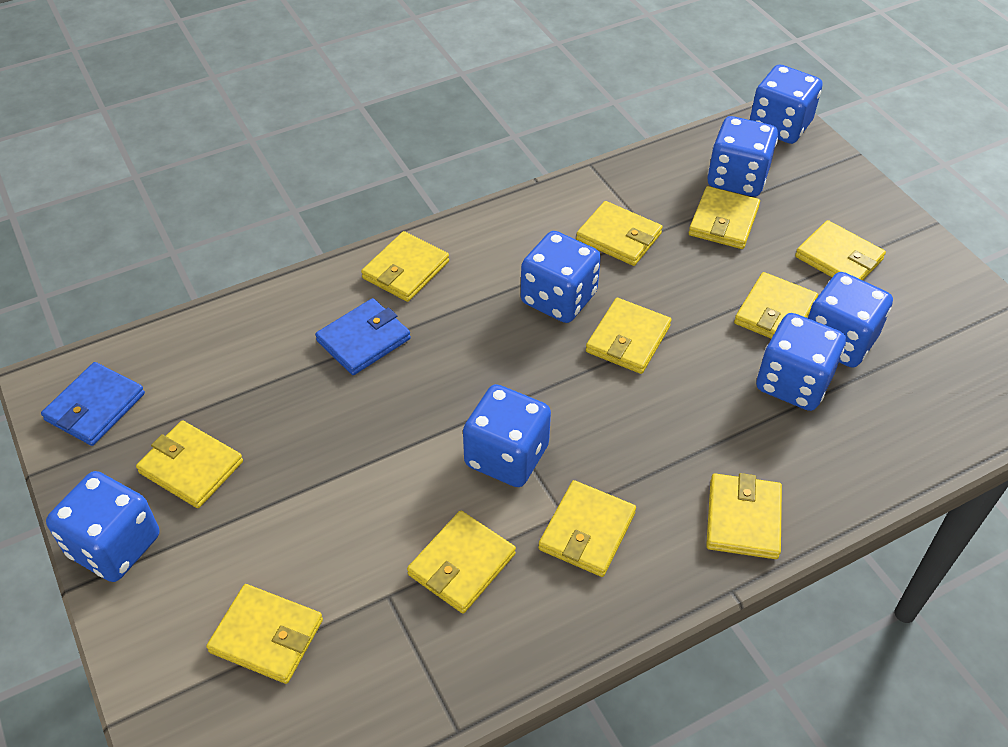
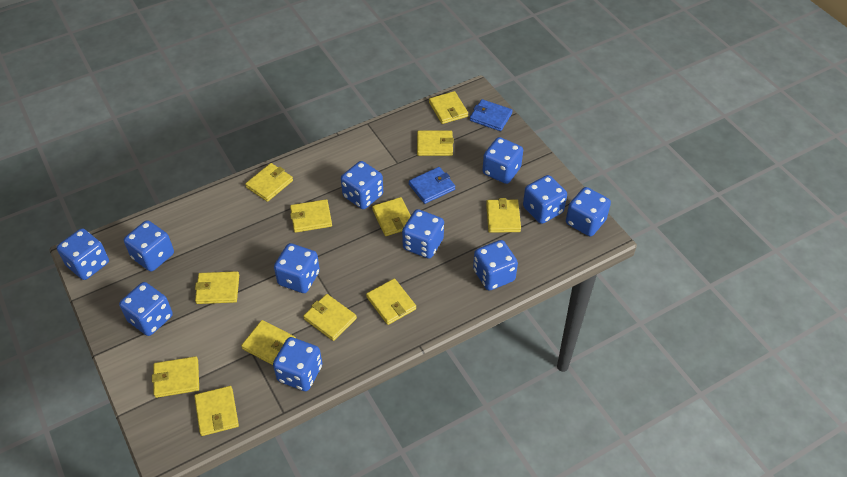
blue dice: 7 -> 11
yellow wallet: 11 -> 12

